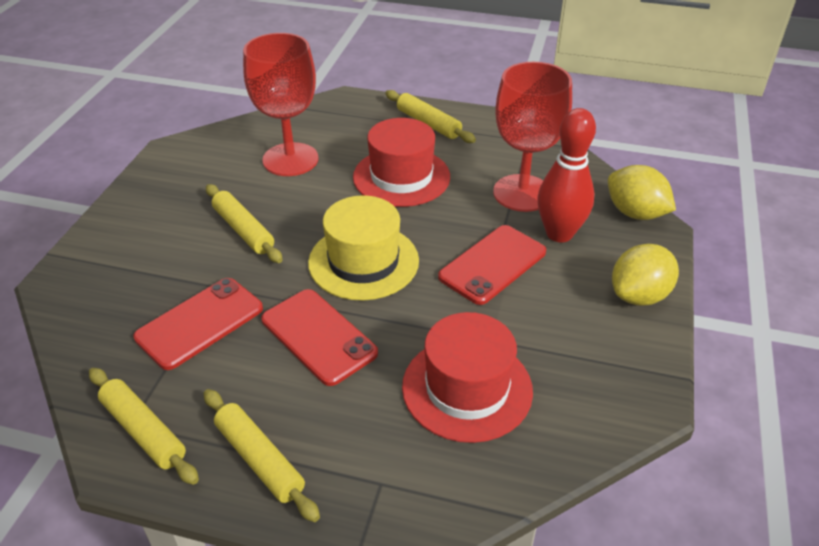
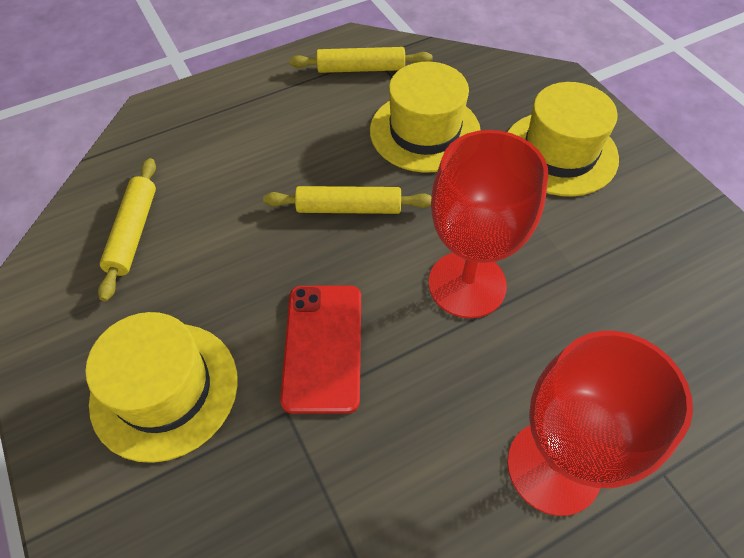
red bowling pin: 1 -> 0
red hat: 2 -> 0
red phone: 3 -> 1
yellow hat: 1 -> 3
yellow lemon: 2 -> 0
yellow rolling pin: 4 -> 3

